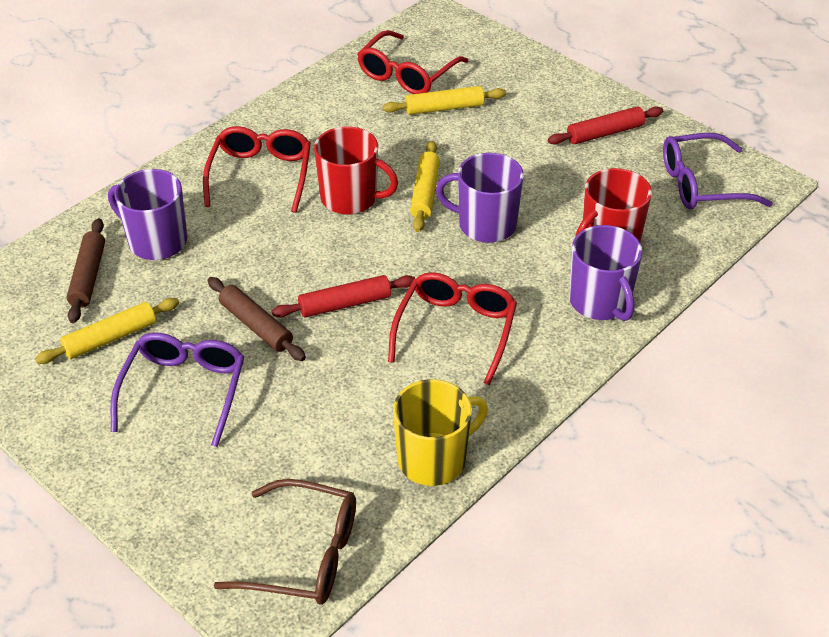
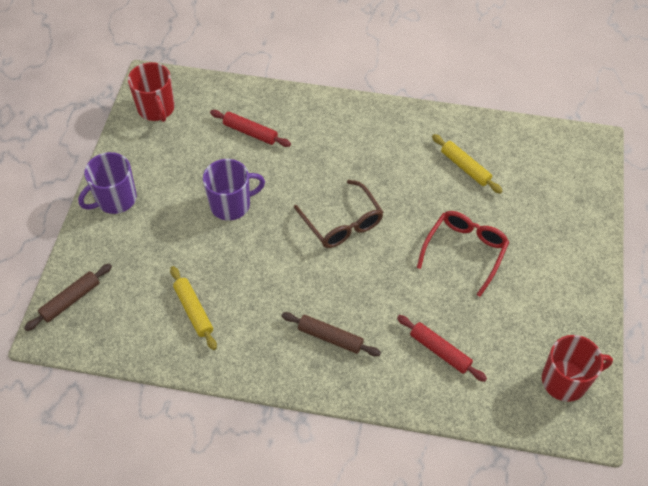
purple glasses: 2 -> 0
purple mug: 3 -> 2
red glasses: 3 -> 1
yellow mug: 1 -> 0
yellow rolling pin: 3 -> 2

